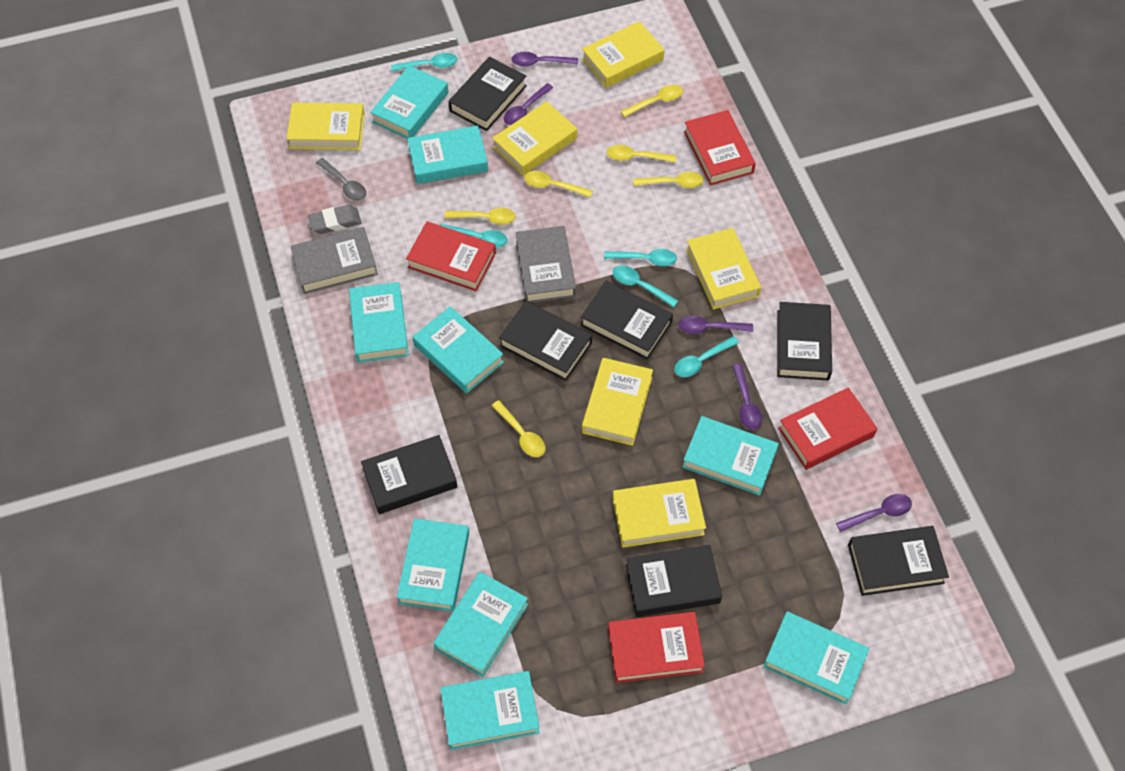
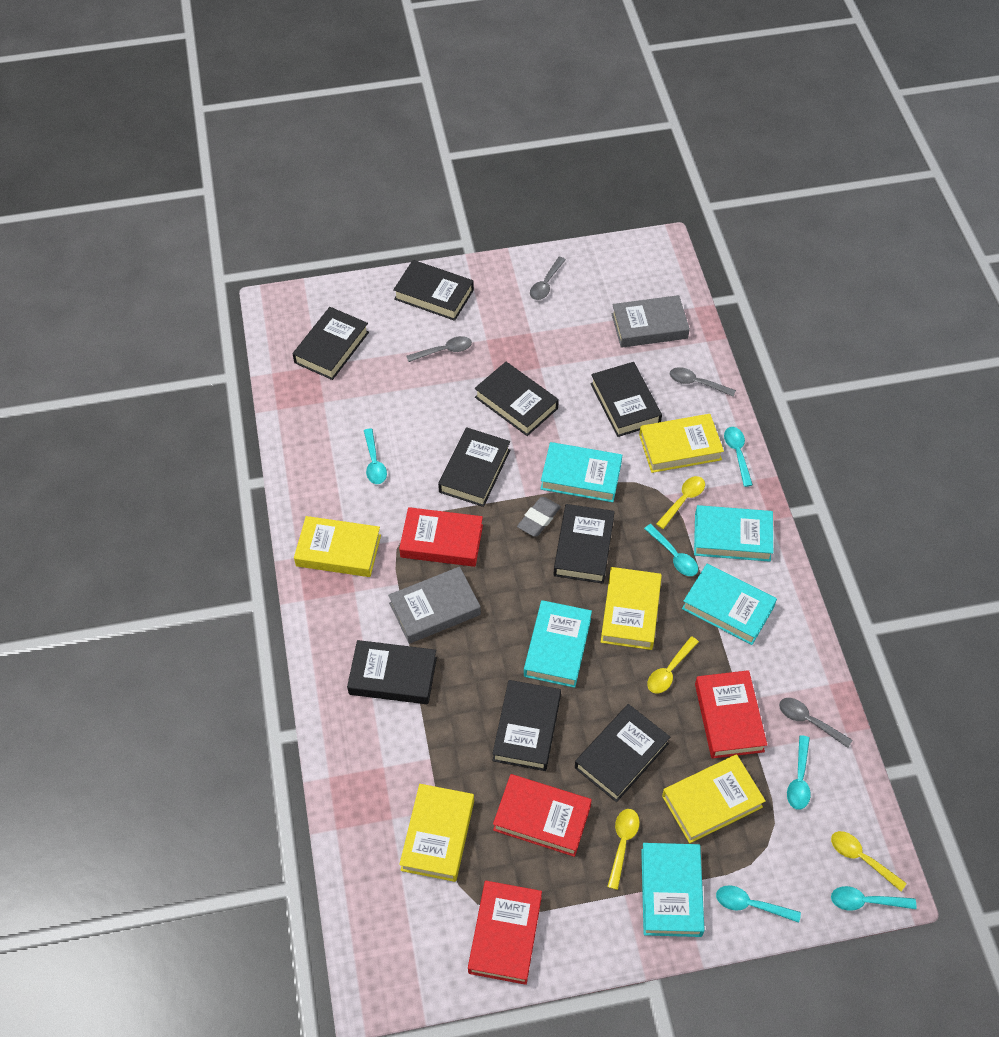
black book: 7 -> 9
grey spoon: 1 -> 4
purple spoon: 5 -> 0
turquoise book: 9 -> 5
turquoise spoon: 5 -> 6
yellow book: 6 -> 5
yellow spoon: 6 -> 4

